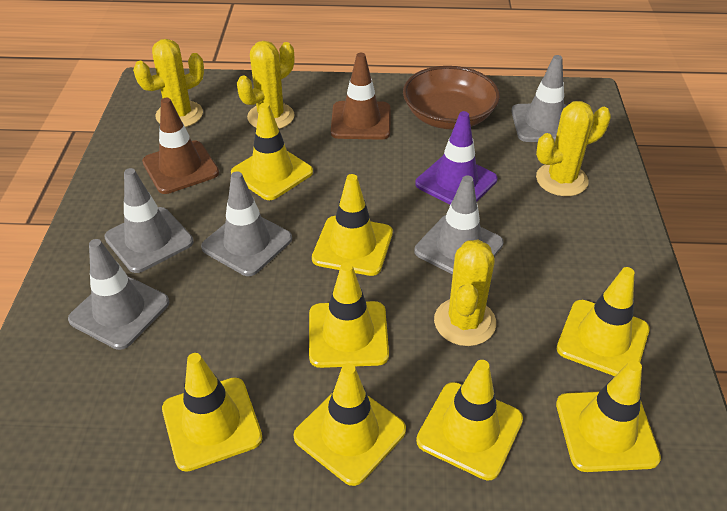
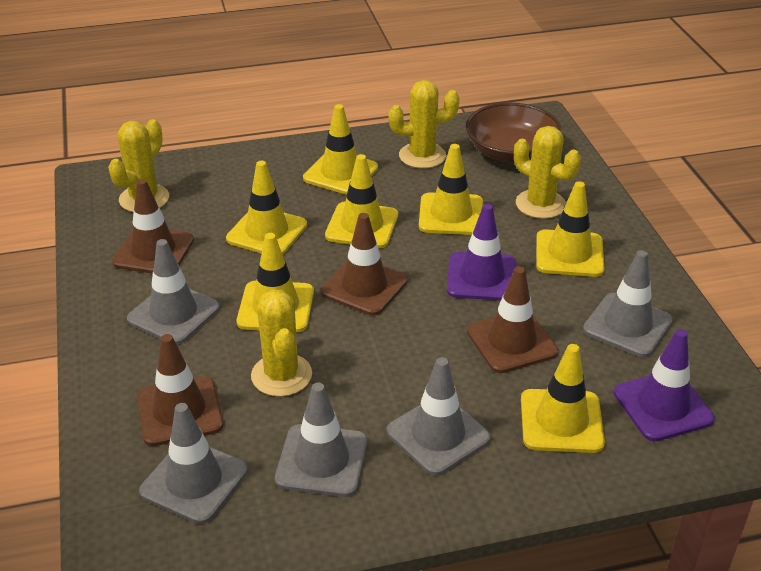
brown traffic cone: 2 -> 4
purple traffic cone: 1 -> 2
yellow traffic cone: 8 -> 7

